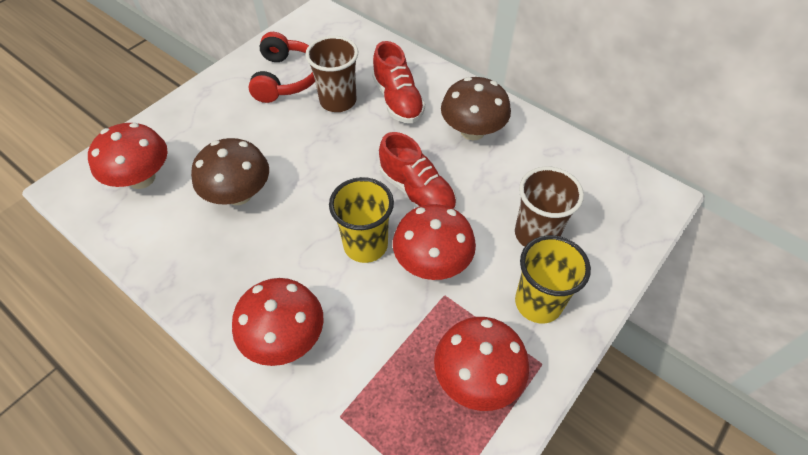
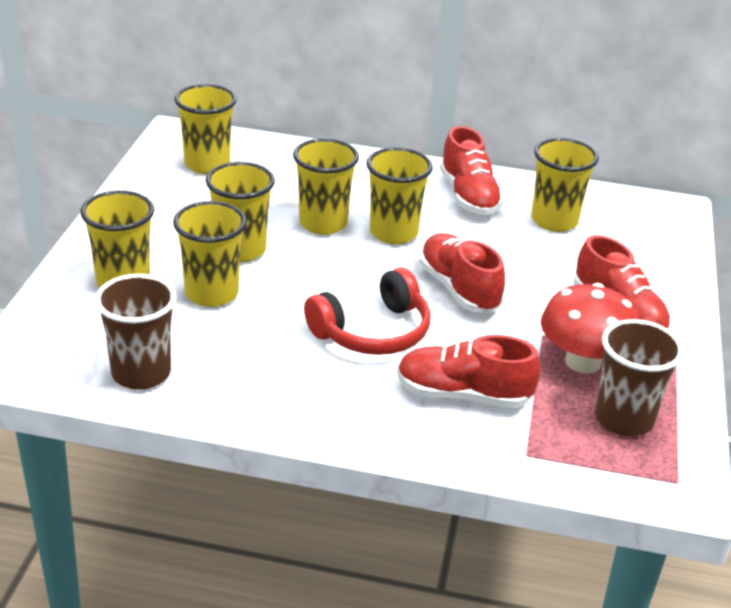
brown mushroom: 2 -> 0
red mushroom: 4 -> 1
red shoe: 2 -> 4
yellow cup: 2 -> 7

